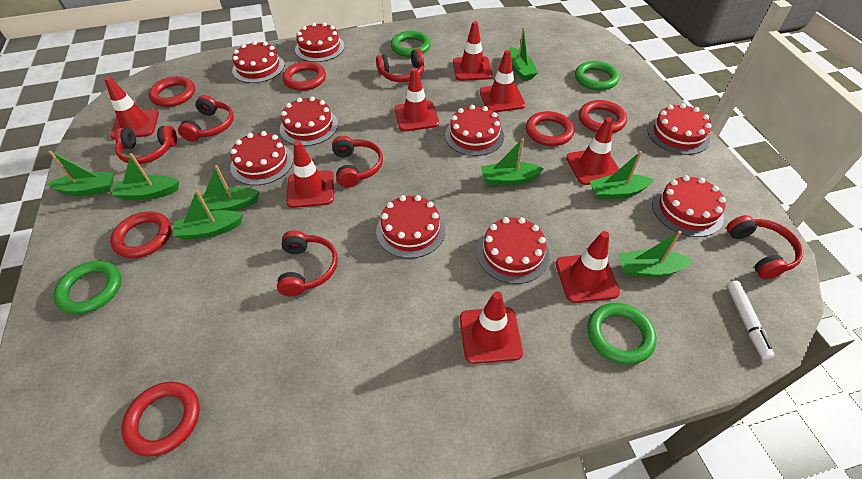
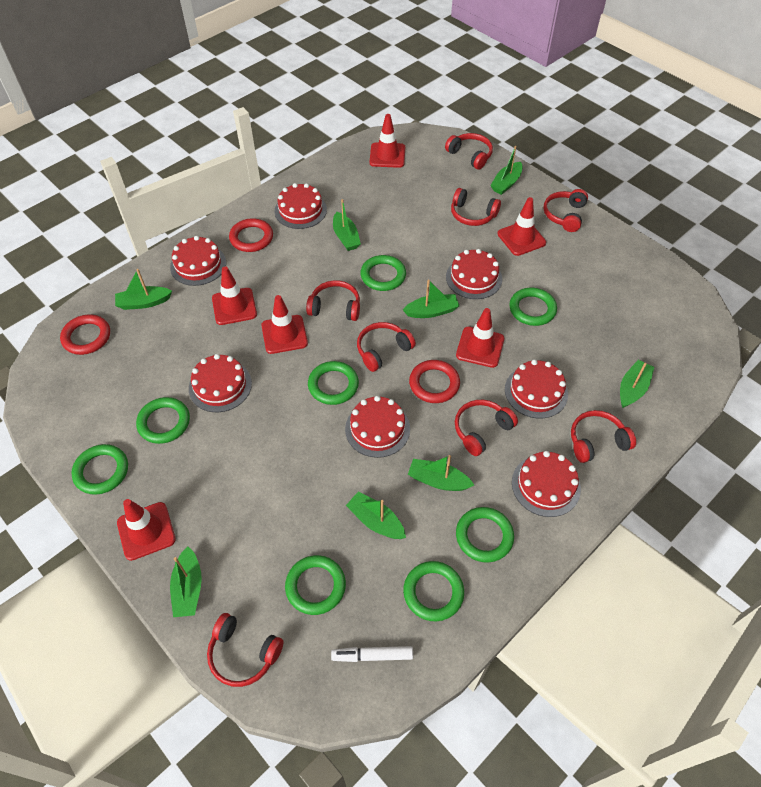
green ring: 4 -> 8
red cake: 9 -> 7
red headphones: 6 -> 8
red ring: 6 -> 3
red traffic cone: 8 -> 6

